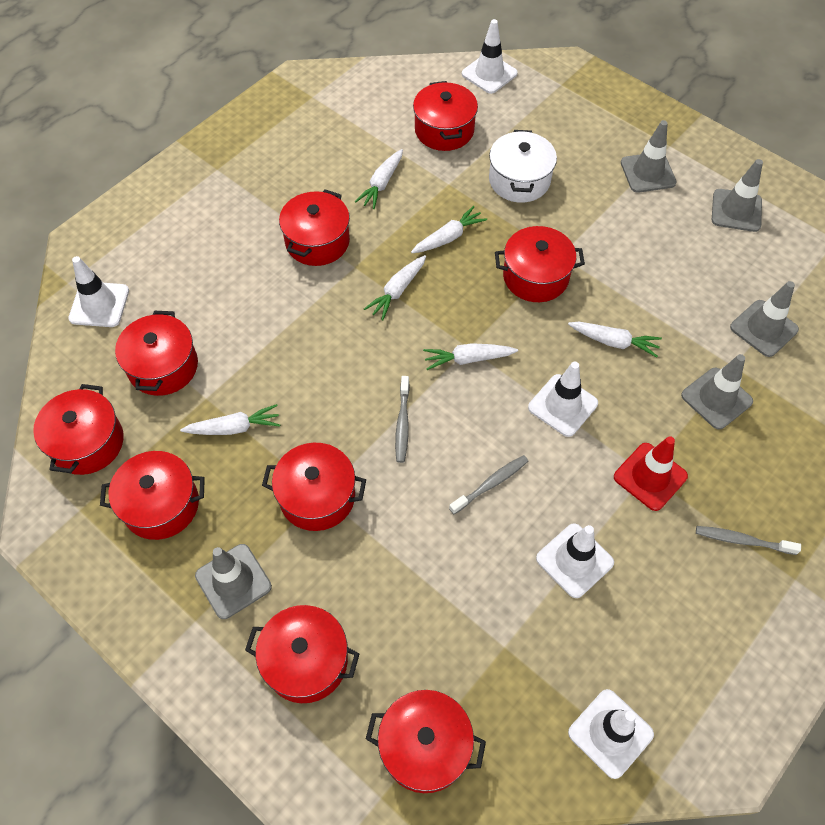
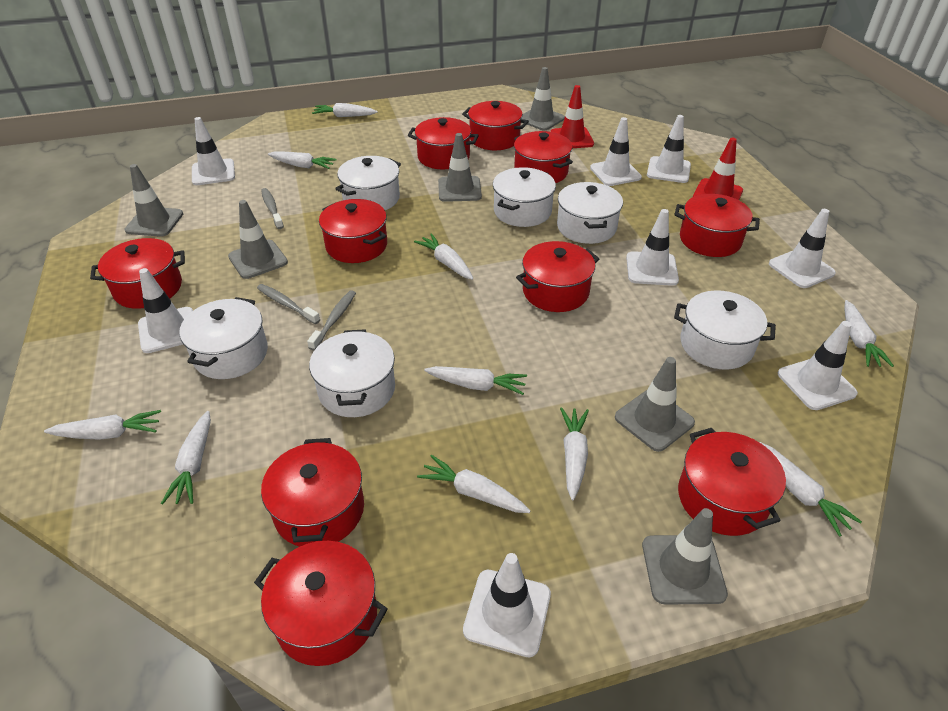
grey traffic cone: 5 -> 6
red pot: 9 -> 10
red traffic cone: 1 -> 2
white carrot: 6 -> 10
white pot: 1 -> 6
white traffic cone: 5 -> 8

